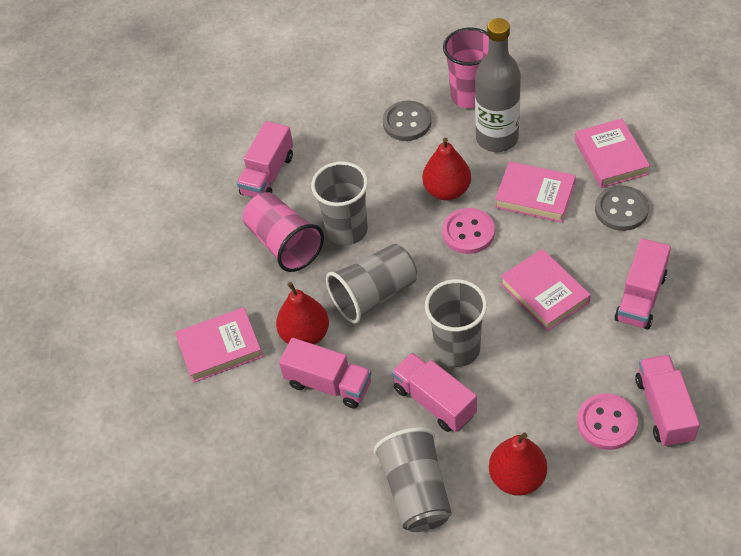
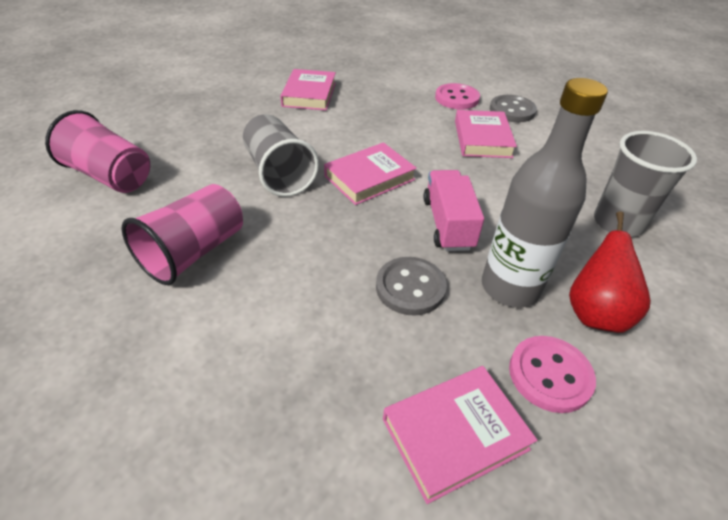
grey cup: 4 -> 2
pink truck: 5 -> 1
red pear: 3 -> 1

